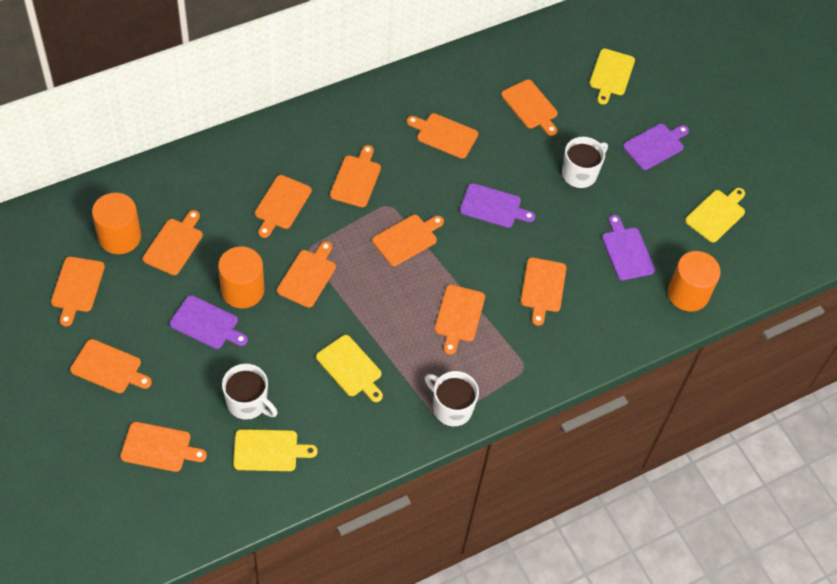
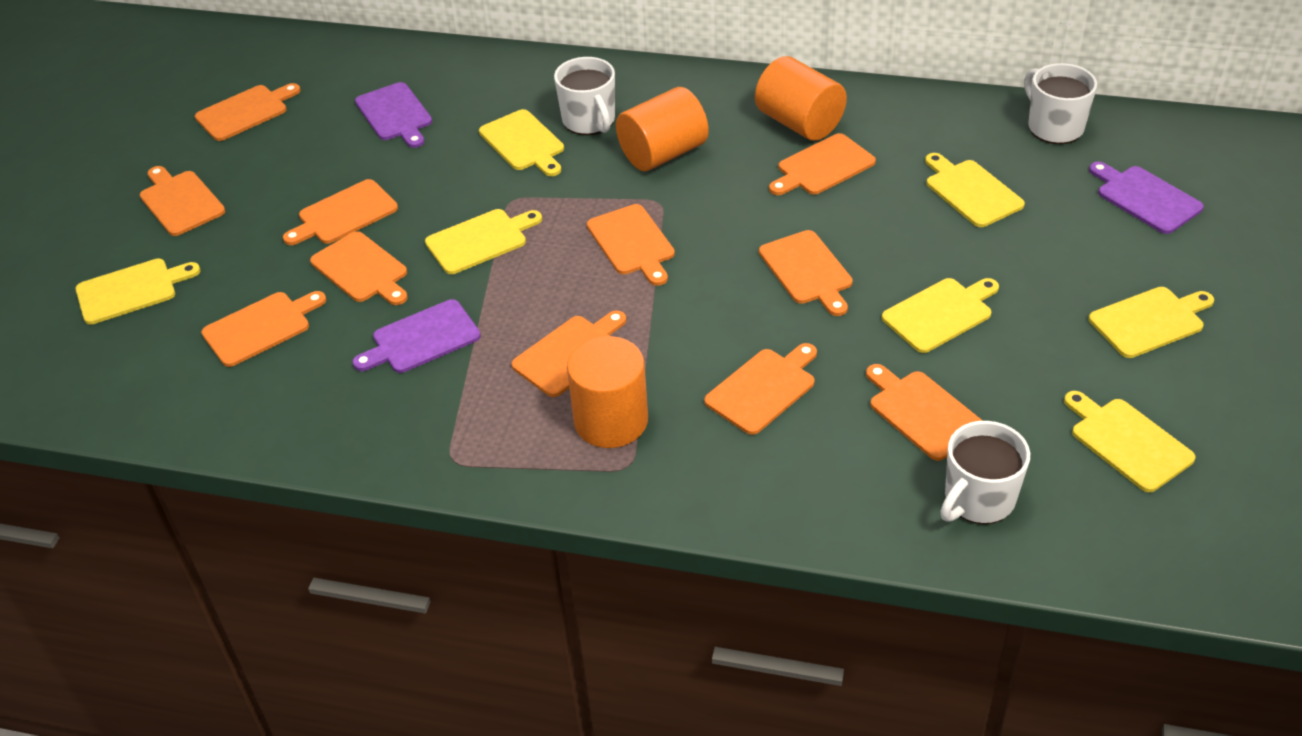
orange cutting board: 12 -> 11
purple cutting board: 4 -> 3
yellow cutting board: 4 -> 7

